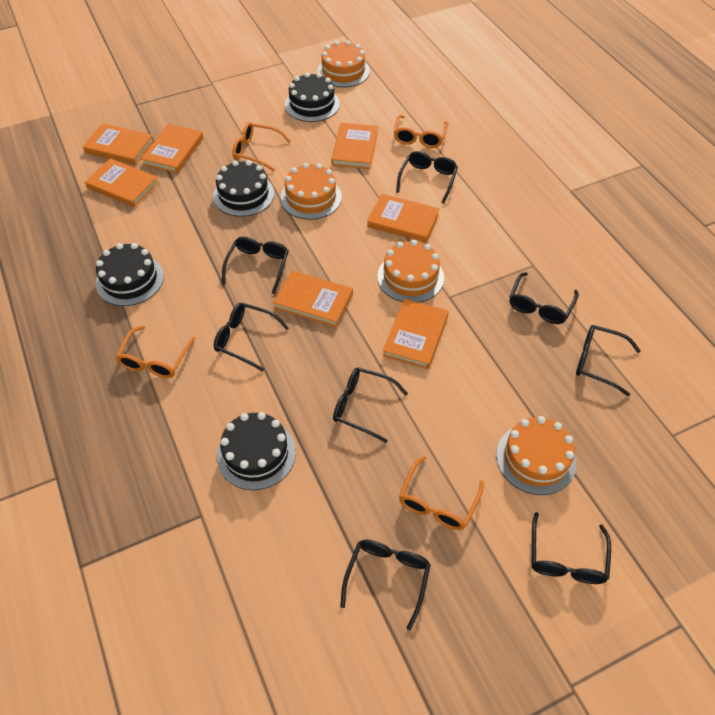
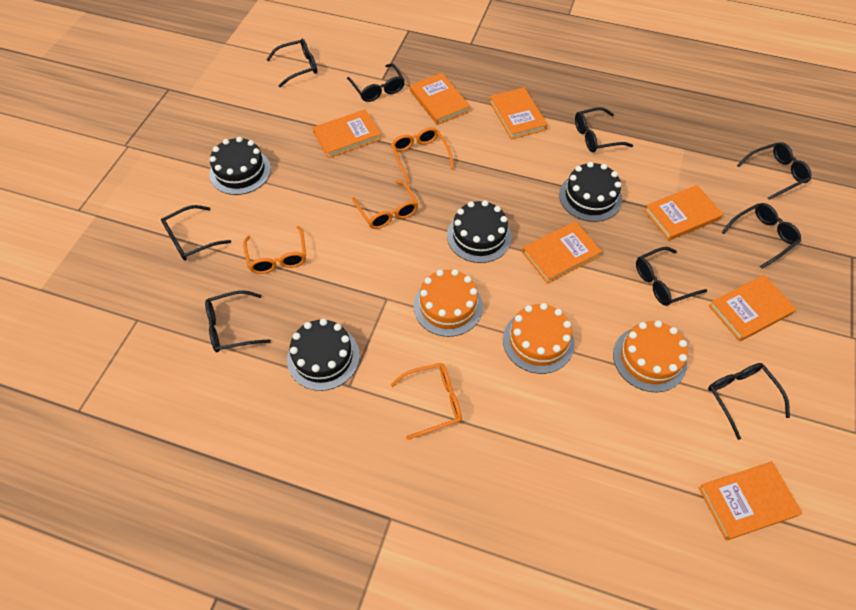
black glasses: 8 -> 9
orange cake: 4 -> 3

